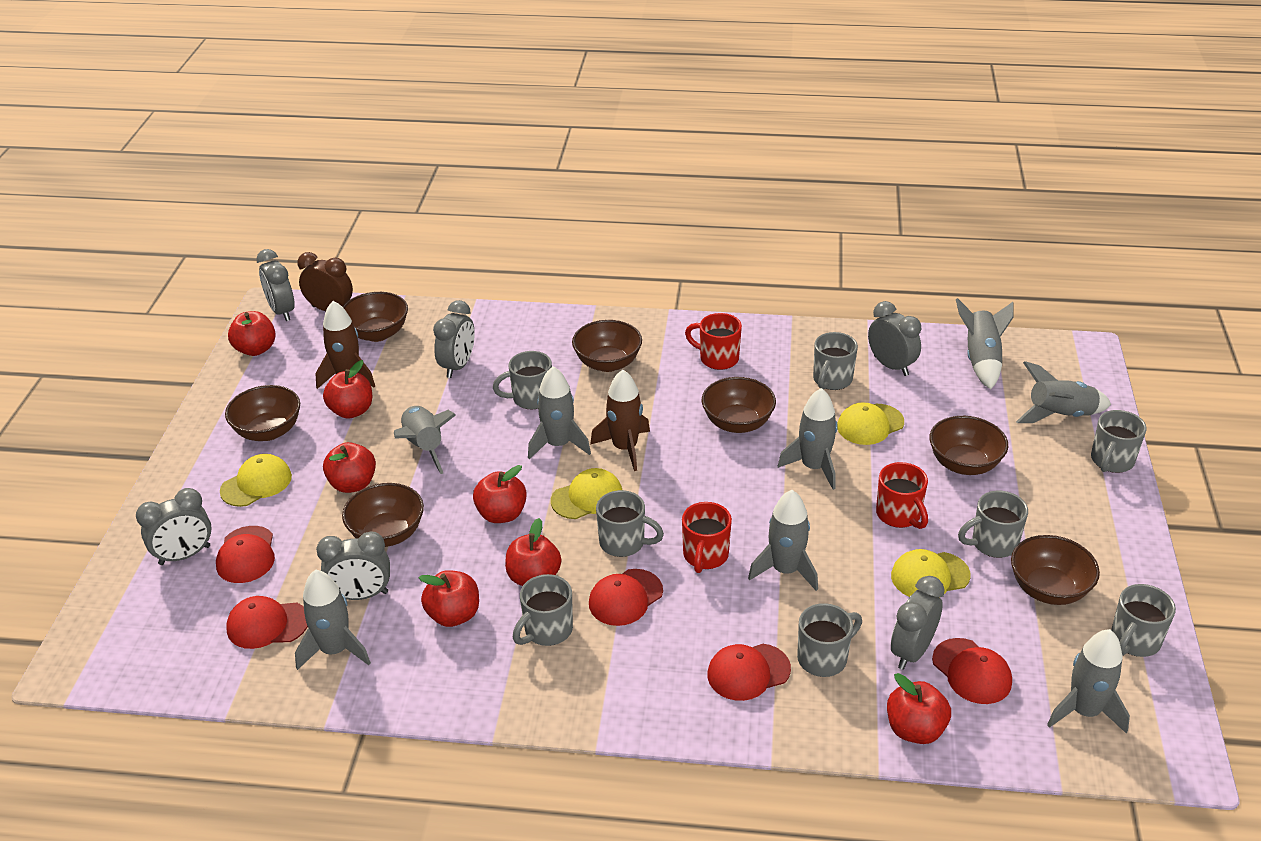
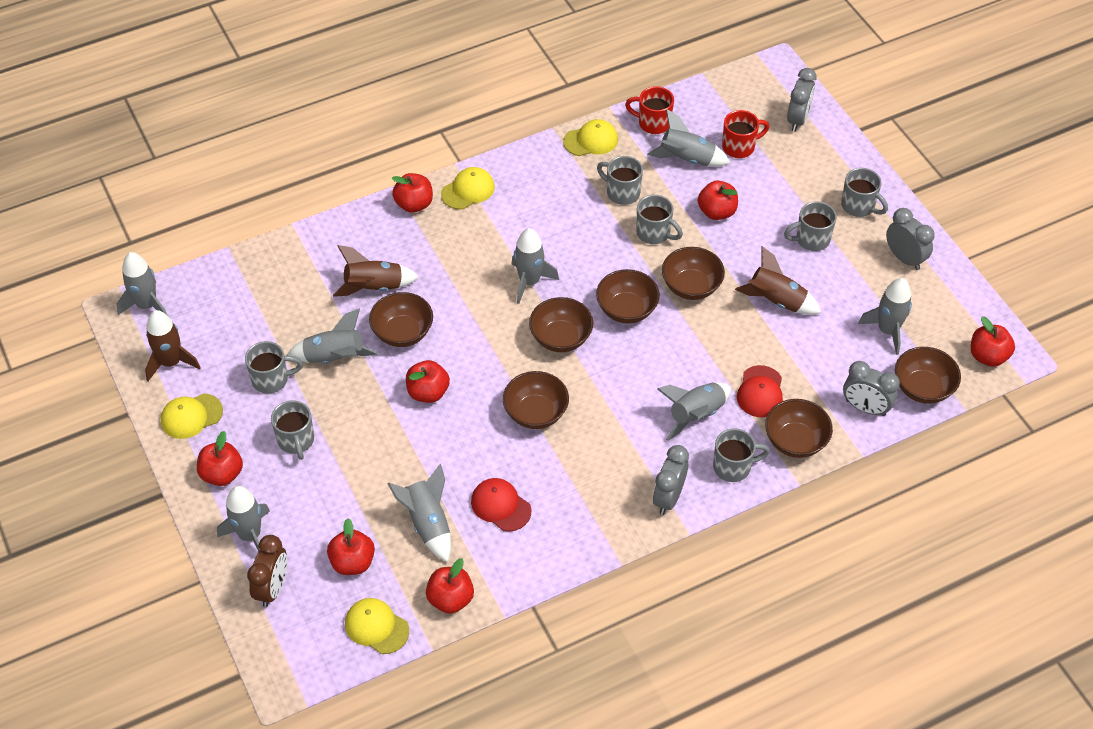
brown rocket: 2 -> 3
grey clock: 6 -> 4
grey mug: 8 -> 7
red cap: 5 -> 2
red mug: 3 -> 2

